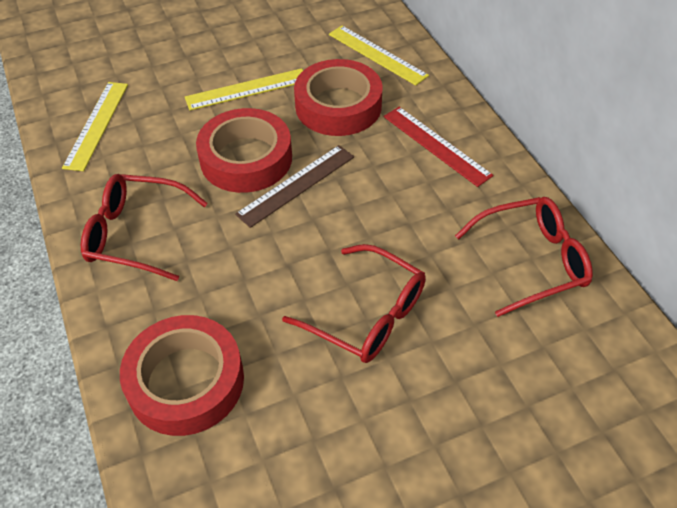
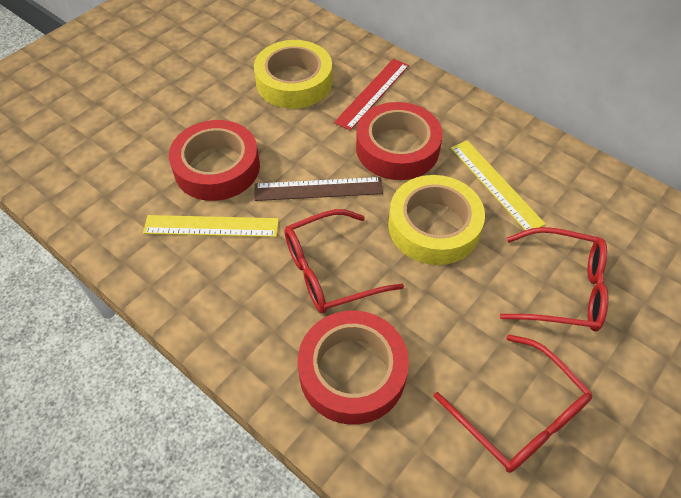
yellow ruler: 3 -> 2
yellow tape: 0 -> 2

